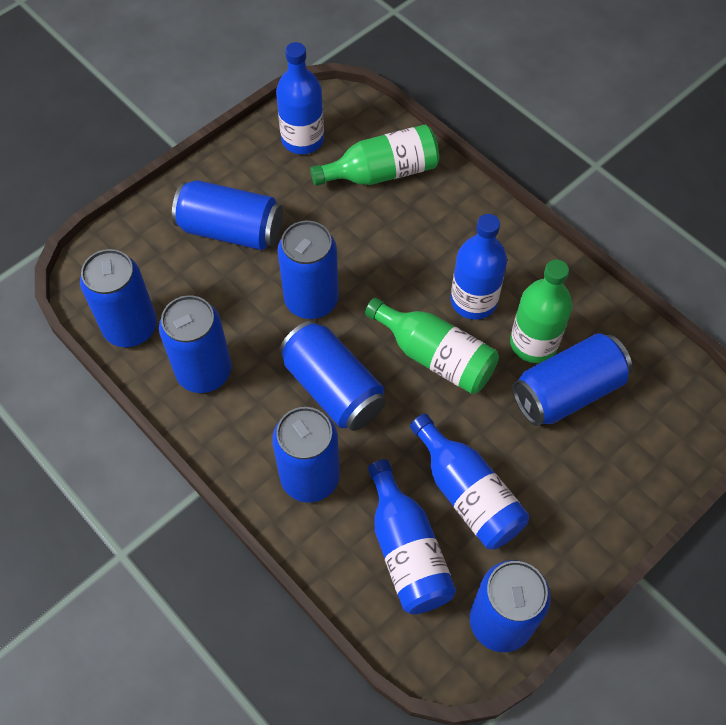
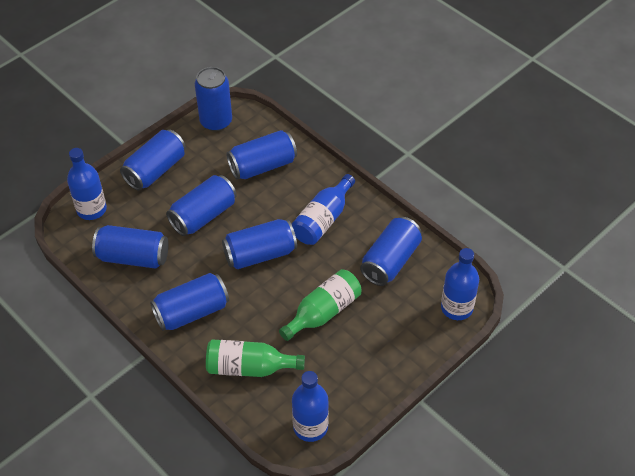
green bottle: 3 -> 2

